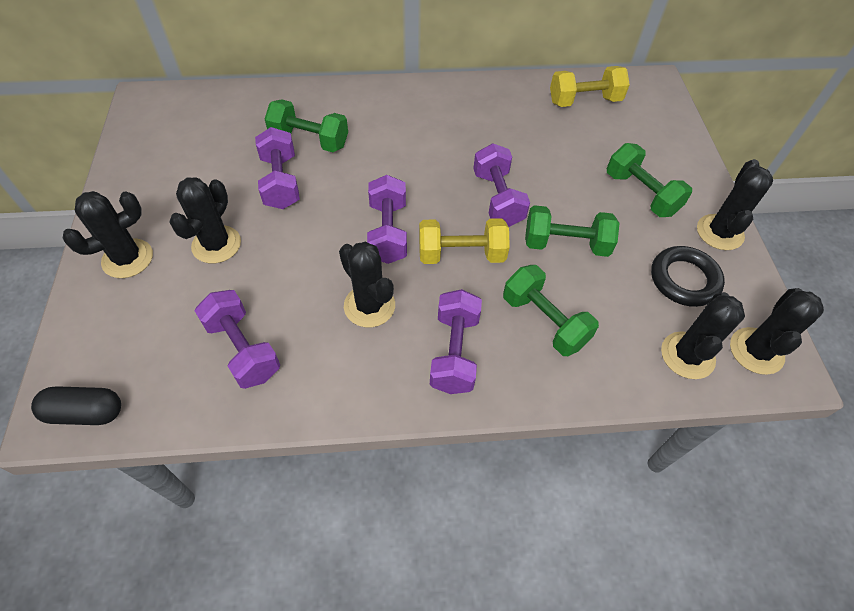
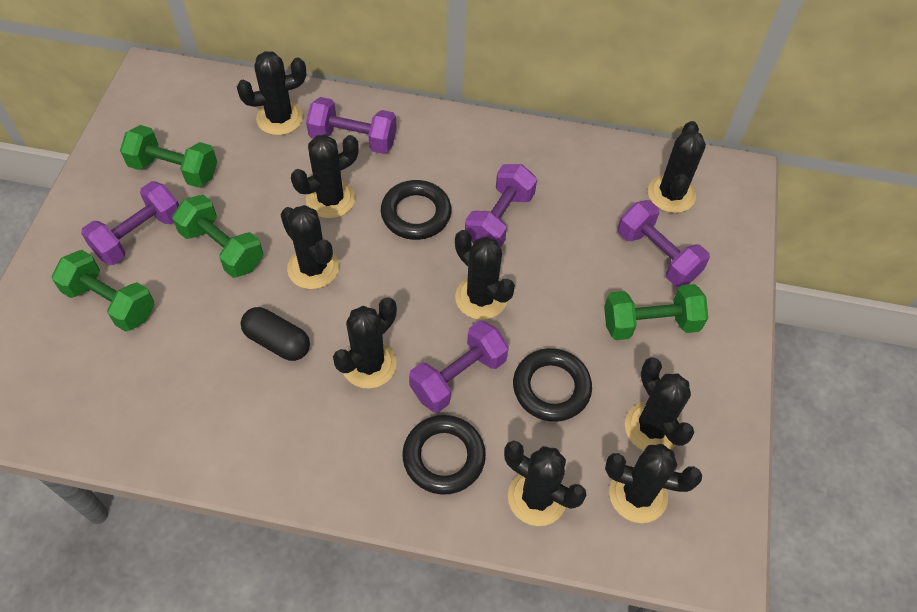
black cactus: 6 -> 9
black ring: 1 -> 3
yellow dumbbell: 2 -> 0

